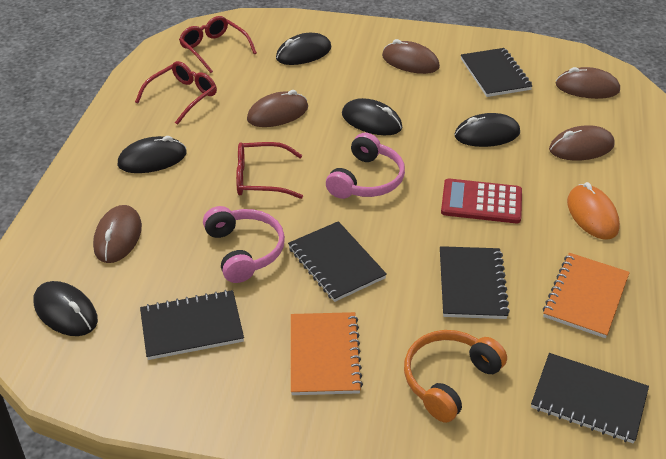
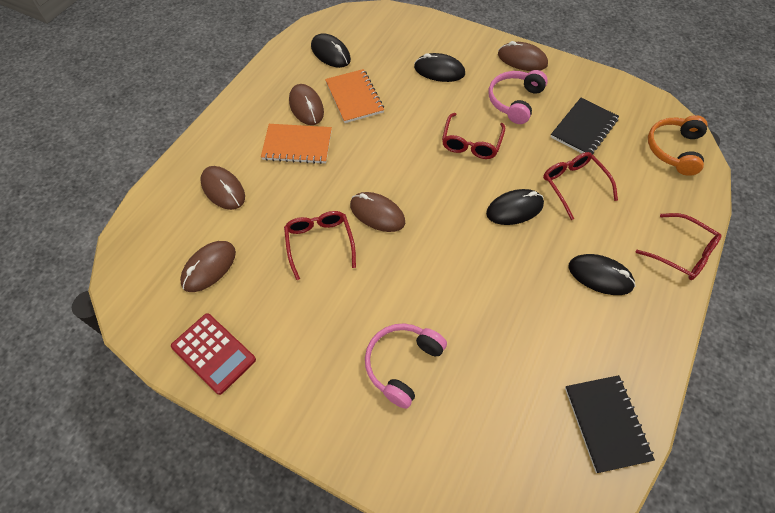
black mouse: 5 -> 4
black notebook: 5 -> 2
orange mouse: 1 -> 0
red glasses: 3 -> 4

